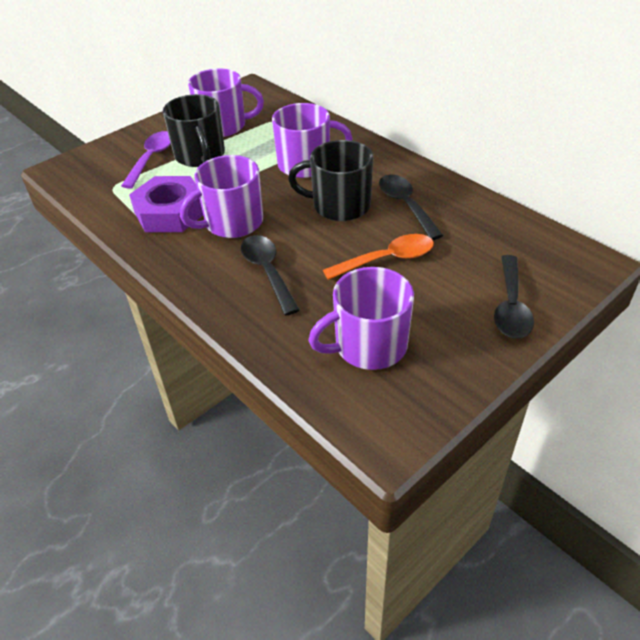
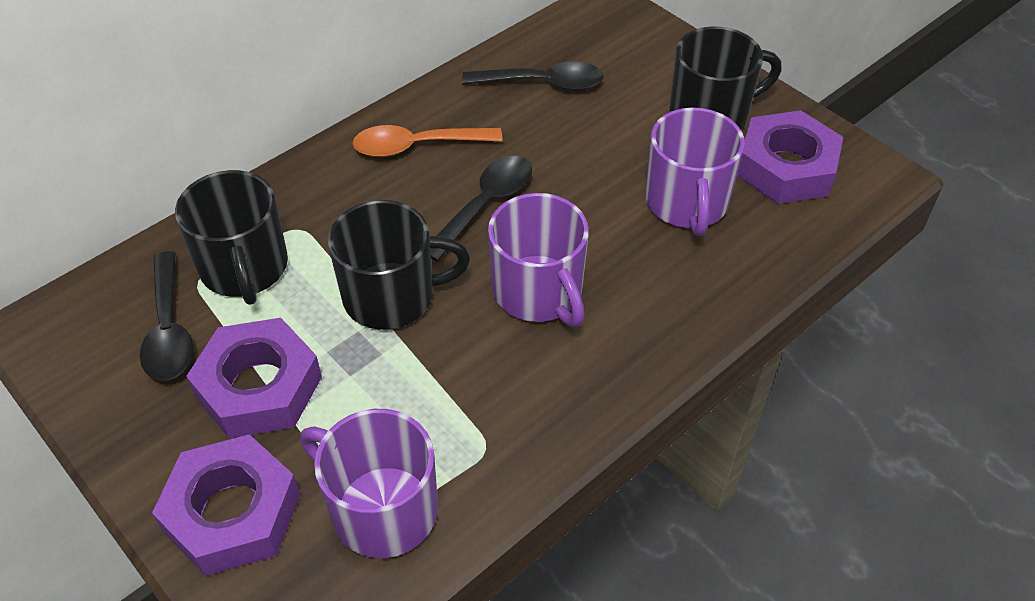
black mug: 2 -> 3
purple mug: 4 -> 3
purple nut: 1 -> 3
purple spoon: 1 -> 0

